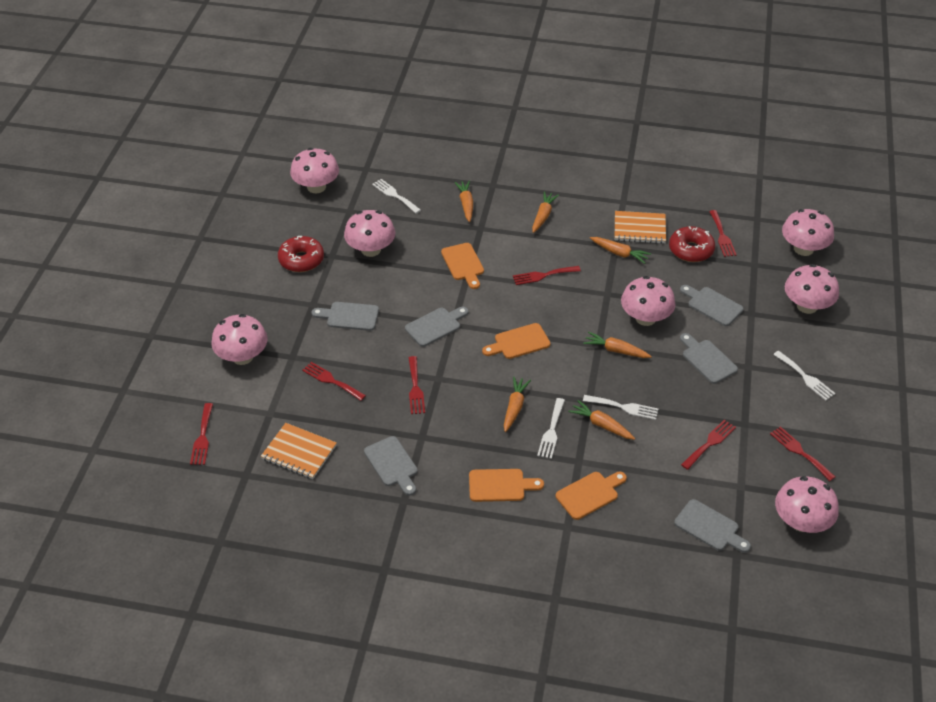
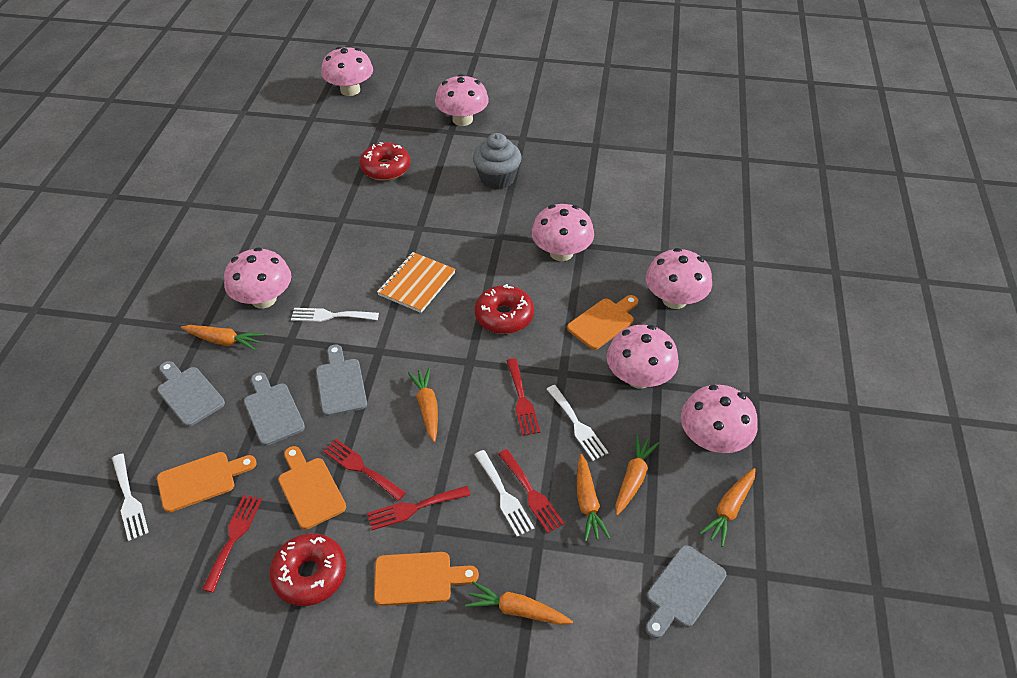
grey cupcake: 0 -> 1
grey cutting board: 6 -> 4
orange notebook: 2 -> 1
red donut: 2 -> 3
red fork: 7 -> 5

